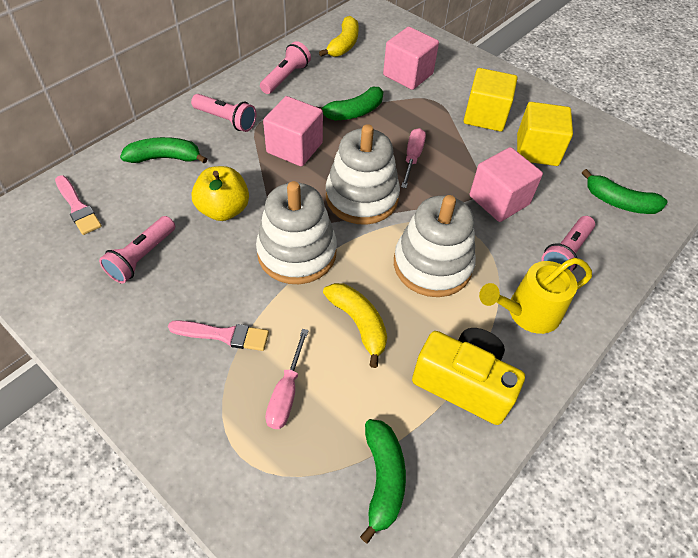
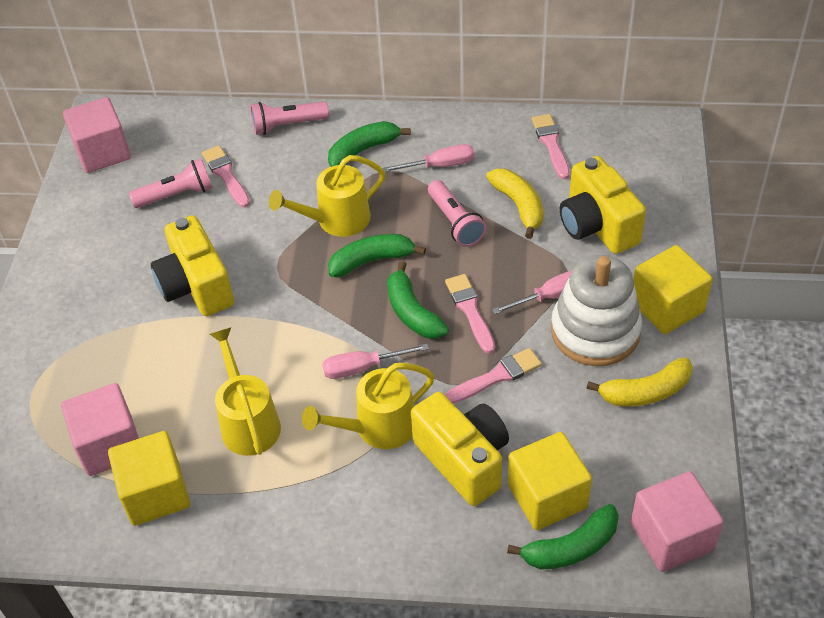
pink brush: 2 -> 4
pink flashlight: 4 -> 3
pink screwdriver: 2 -> 3
white stacking toy: 3 -> 1
yellow apple: 1 -> 0
yellow camera: 1 -> 3
yellow cube: 2 -> 3
yellow watering can: 1 -> 3

